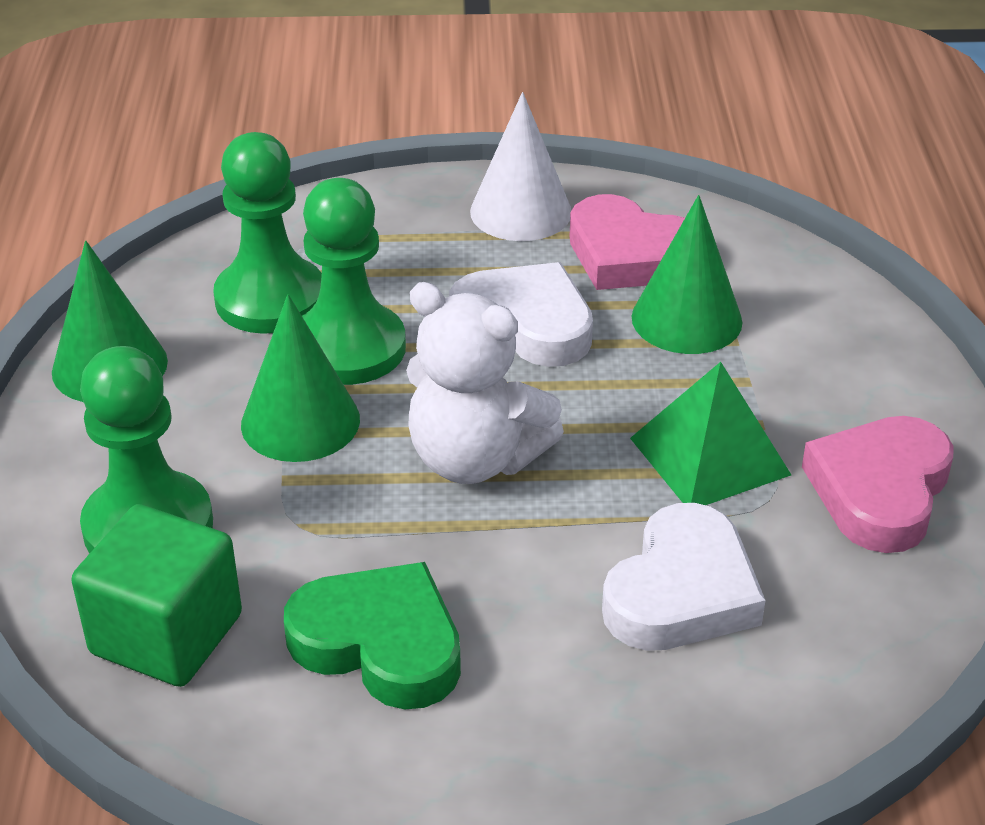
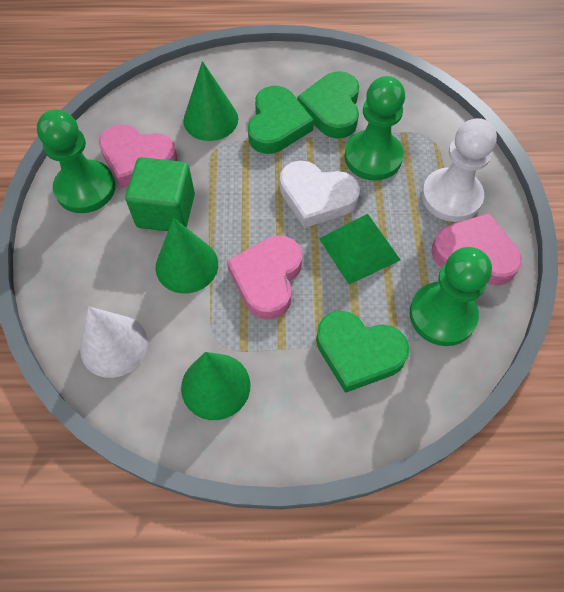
green heart: 1 -> 3
pink heart: 2 -> 3
white heart: 2 -> 1
white pawn: 0 -> 1
white teddy bear: 1 -> 0

